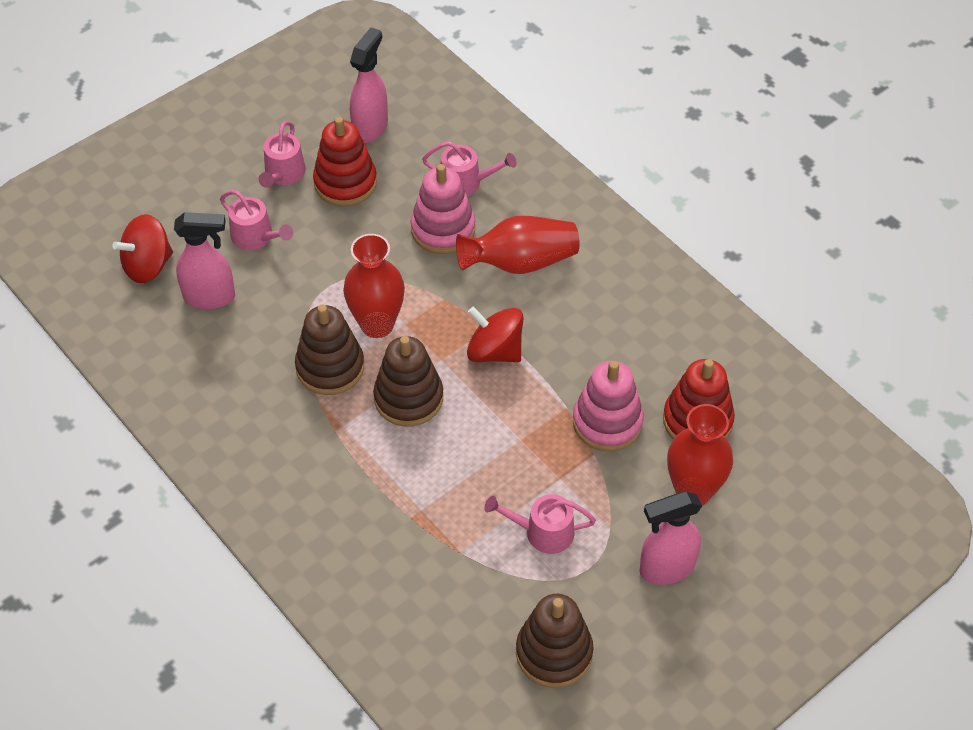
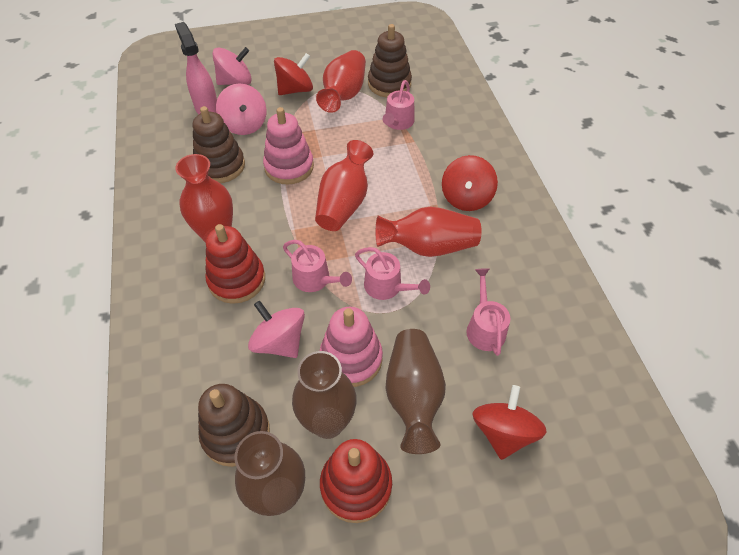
brown vase: 0 -> 3
pink spinning top: 0 -> 3
pink spray bottle: 3 -> 1
red spinning top: 2 -> 3
red vase: 3 -> 4

